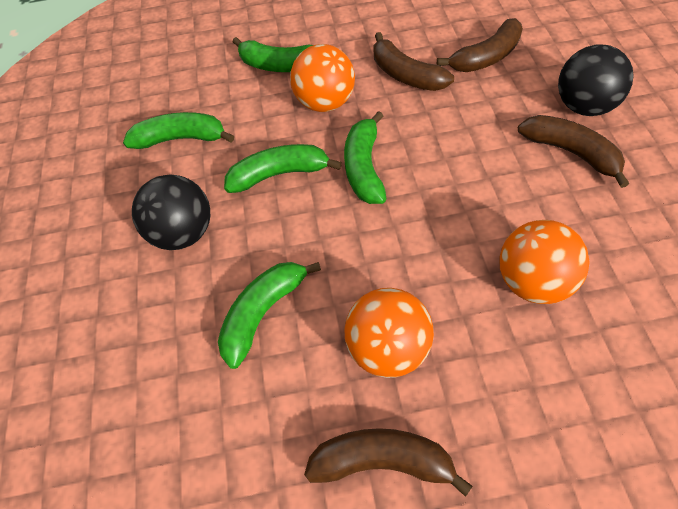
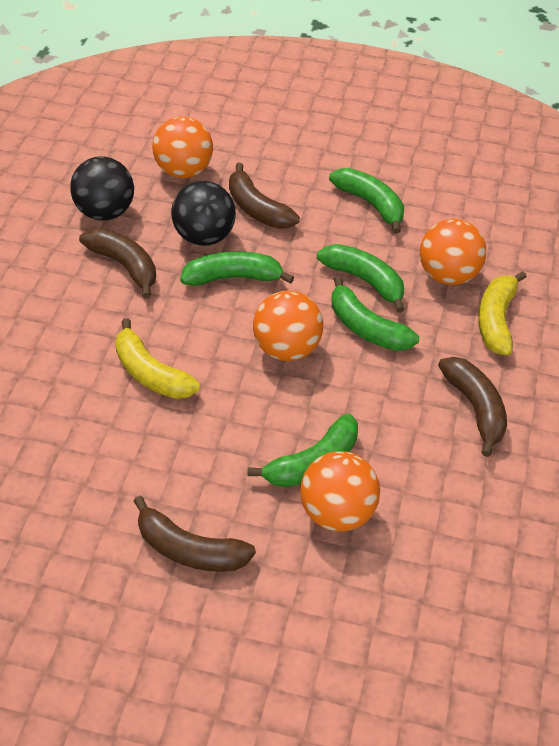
orange ball: 3 -> 4
yellow banana: 0 -> 2

